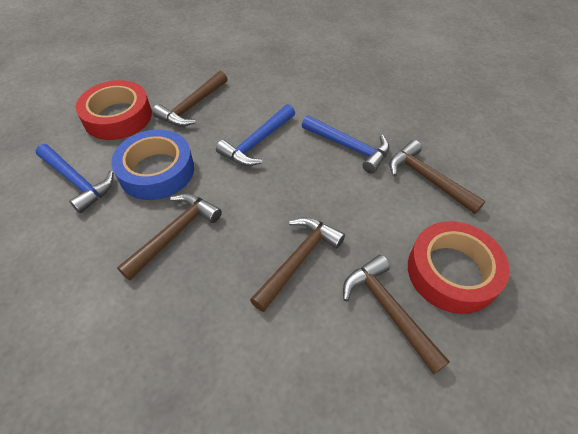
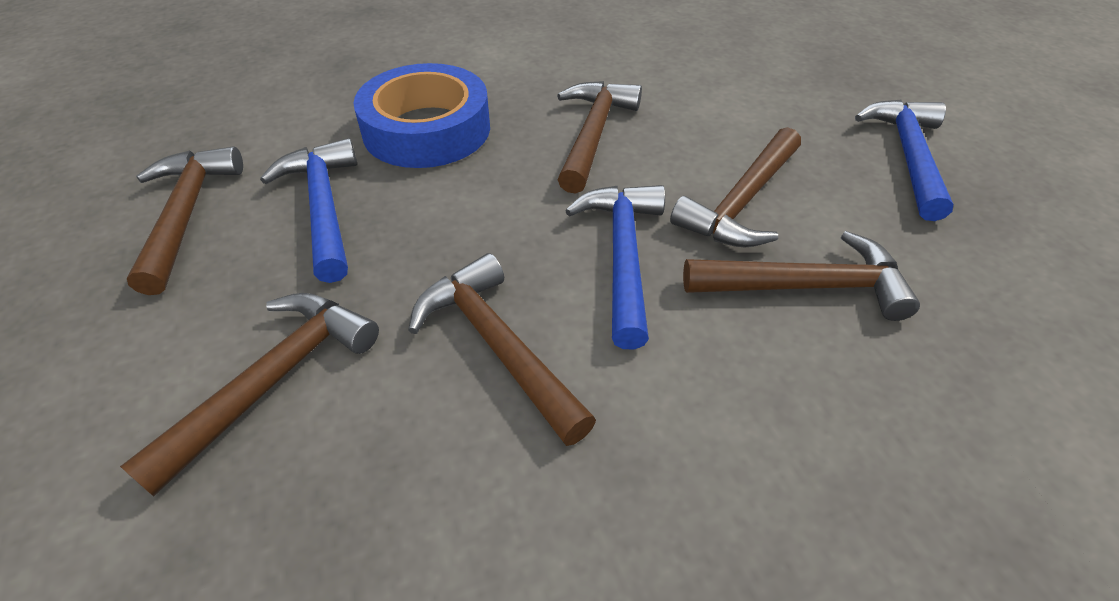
brown hammer: 5 -> 6
red tape: 2 -> 0

